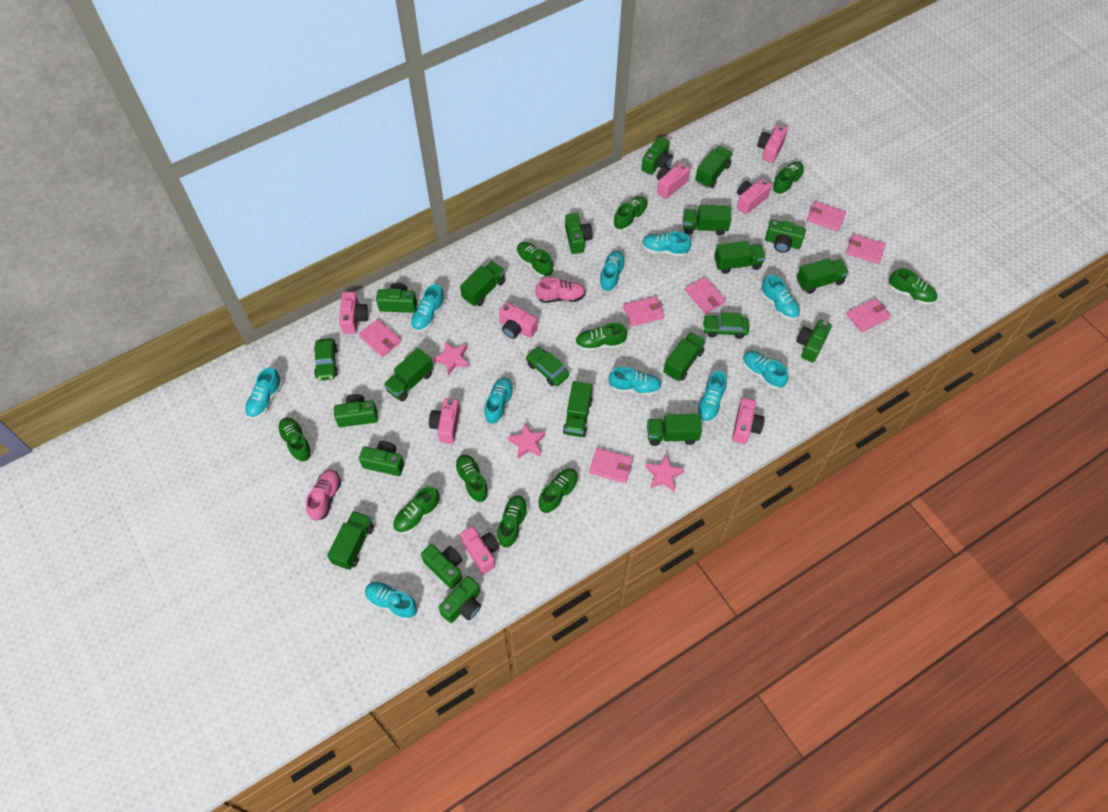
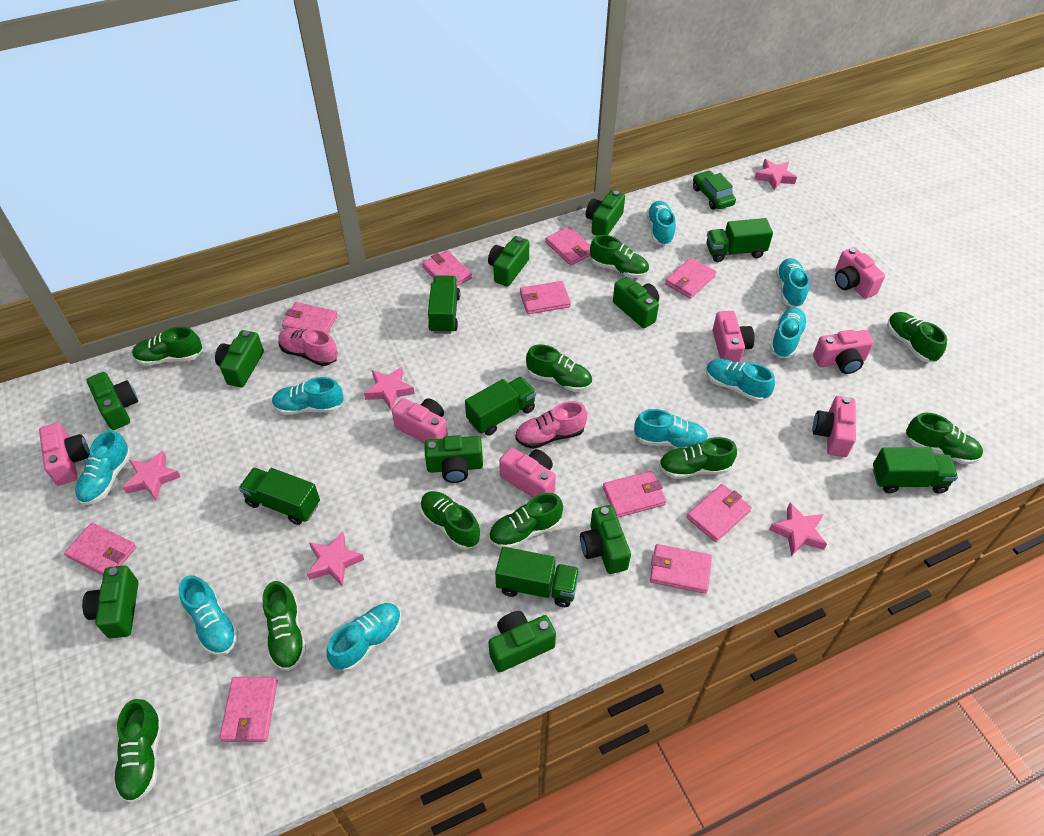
green car: 3 -> 1
green truck: 10 -> 6
pink camera: 8 -> 7
pink star: 3 -> 5
pink wallet: 7 -> 10
turquoise shoe: 10 -> 9

